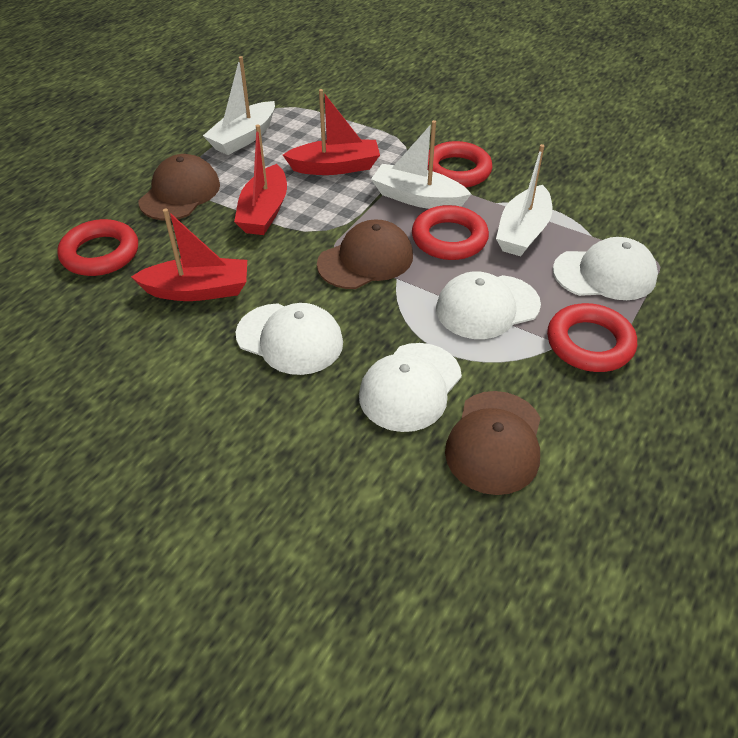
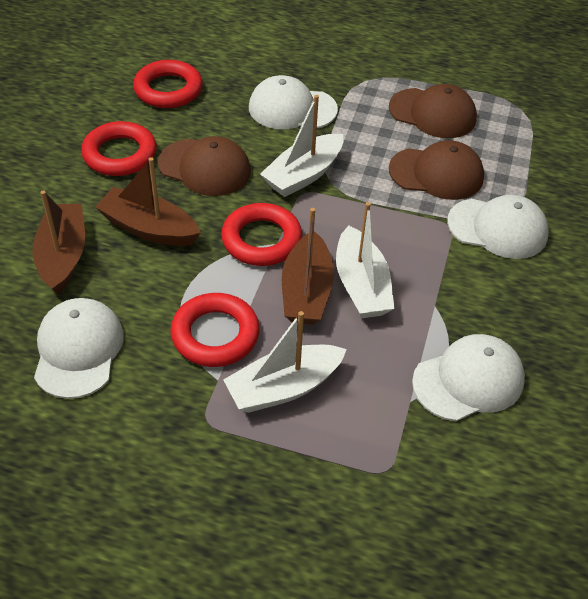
brown boat: 0 -> 3
red boat: 3 -> 0

